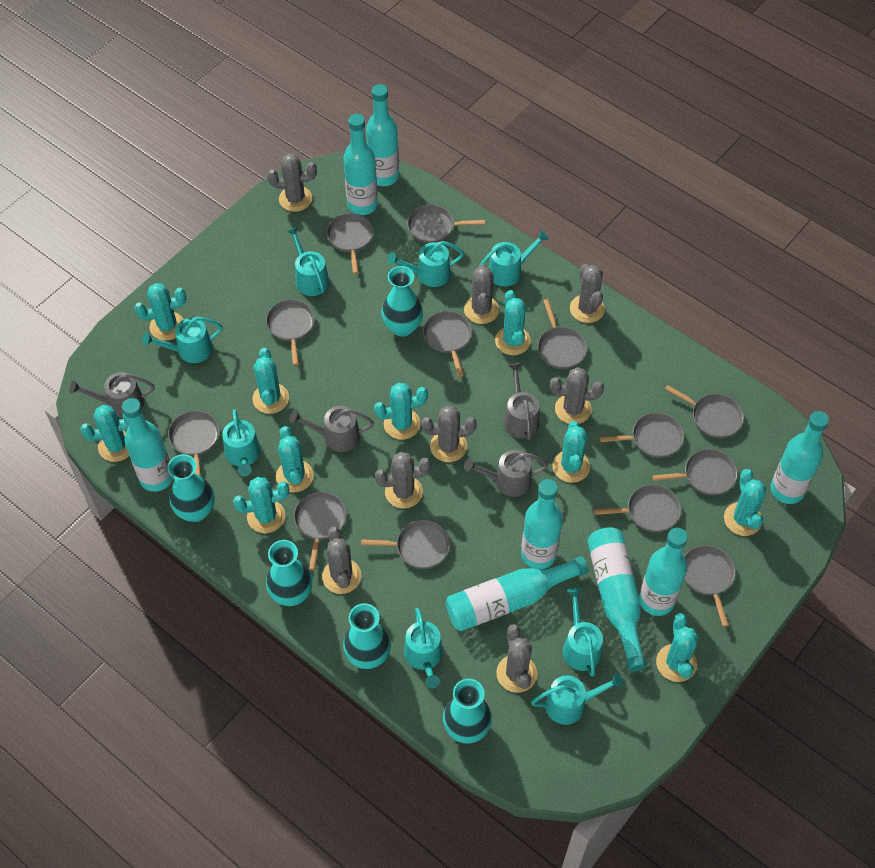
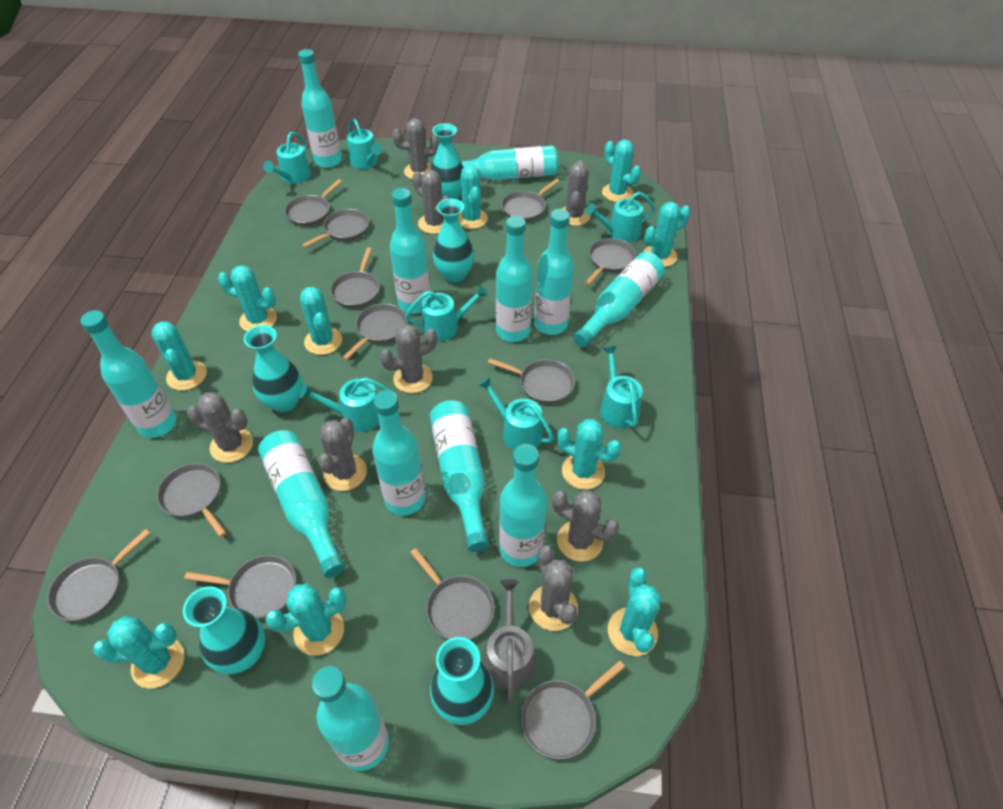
grey pan: 13 -> 12
grey watering can: 4 -> 1
turquoise bottle: 8 -> 12
turquoise watering can: 8 -> 7

